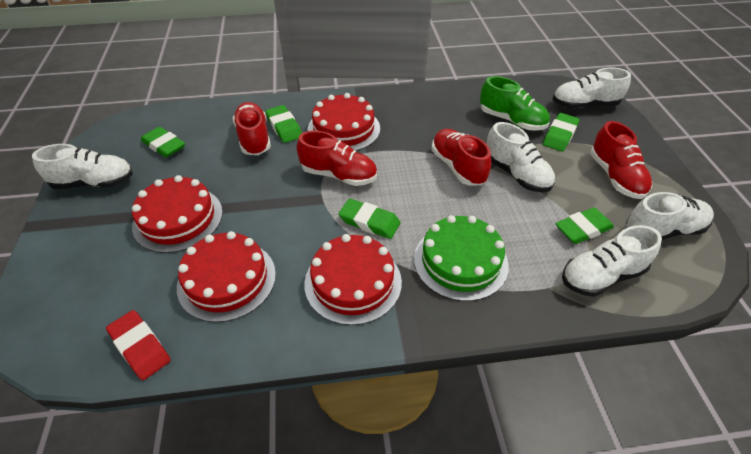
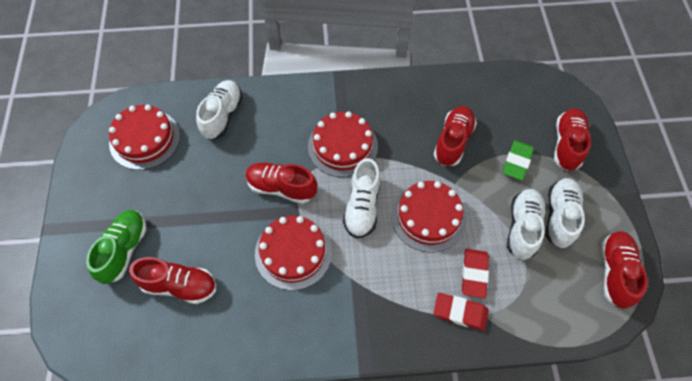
green cake: 1 -> 0
green eraser: 5 -> 1
red eraser: 1 -> 2
red shoe: 4 -> 5
white shoe: 5 -> 4

